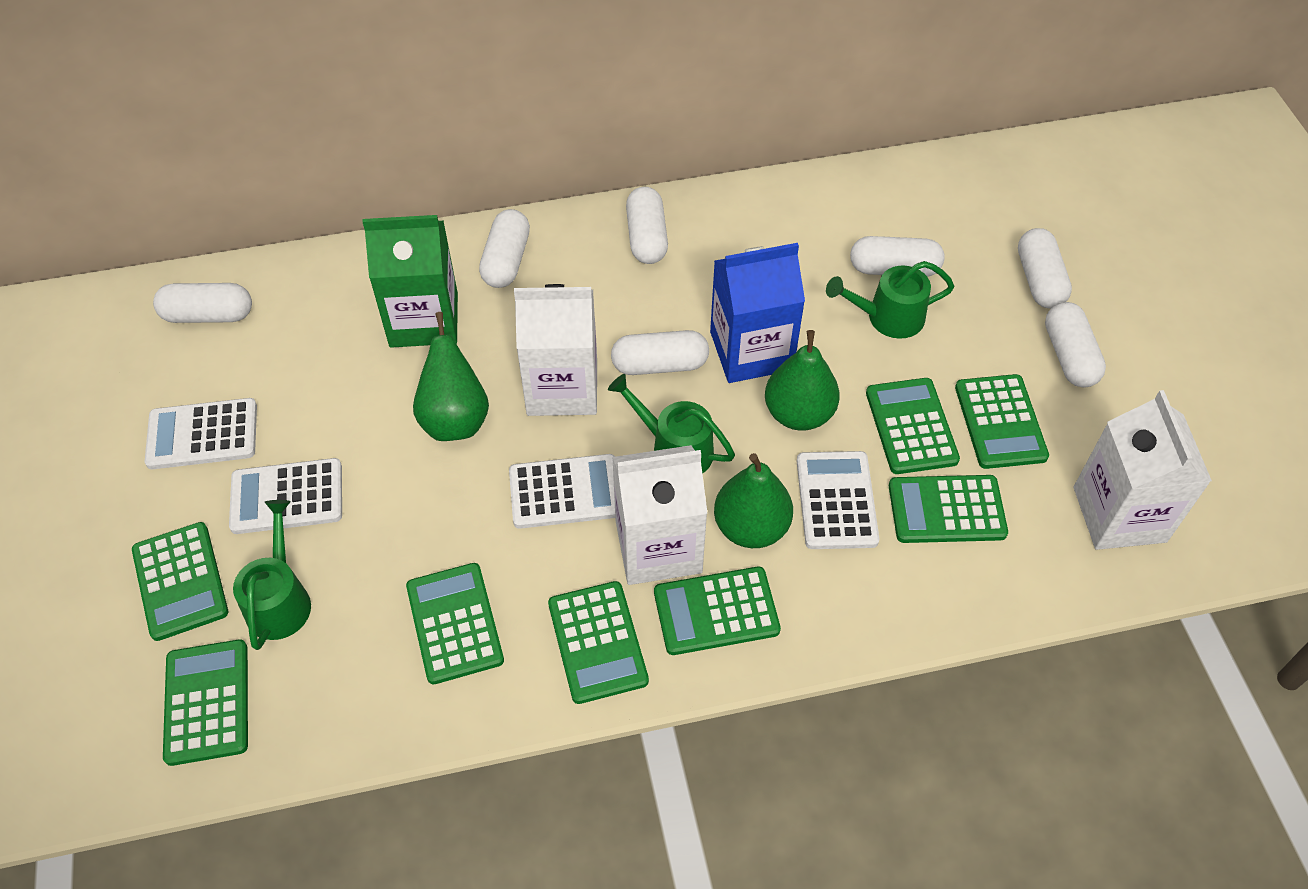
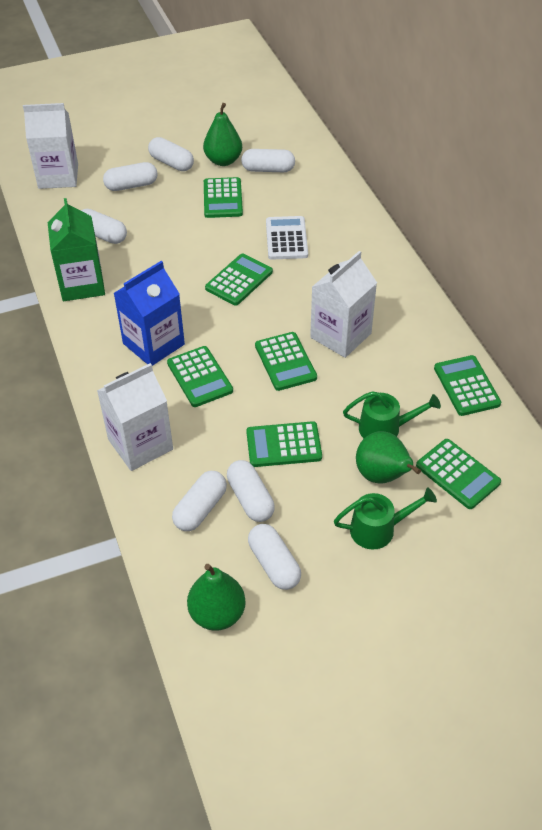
green calculator: 8 -> 7
green watering can: 3 -> 2
white calculator: 4 -> 1

